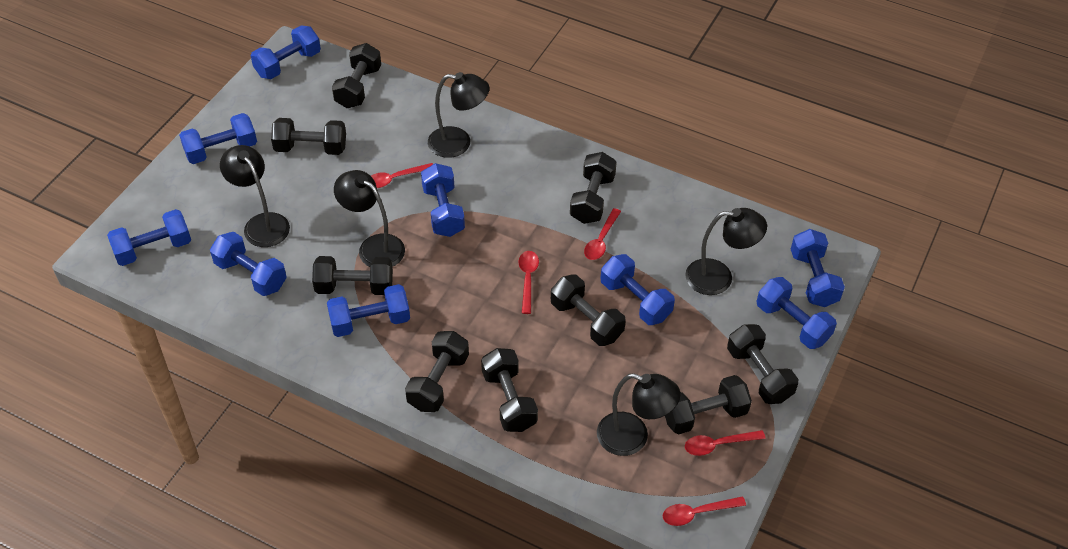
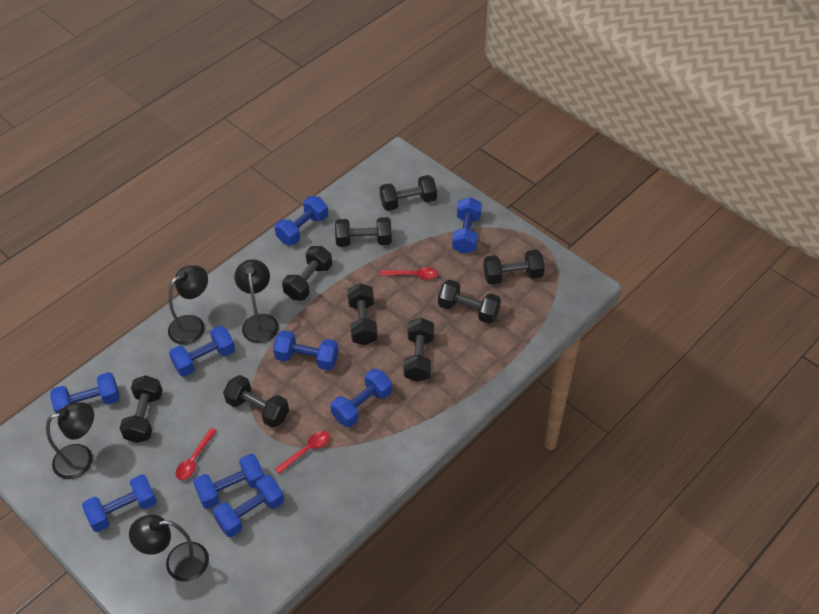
black lamp: 5 -> 4
red spoon: 5 -> 3

